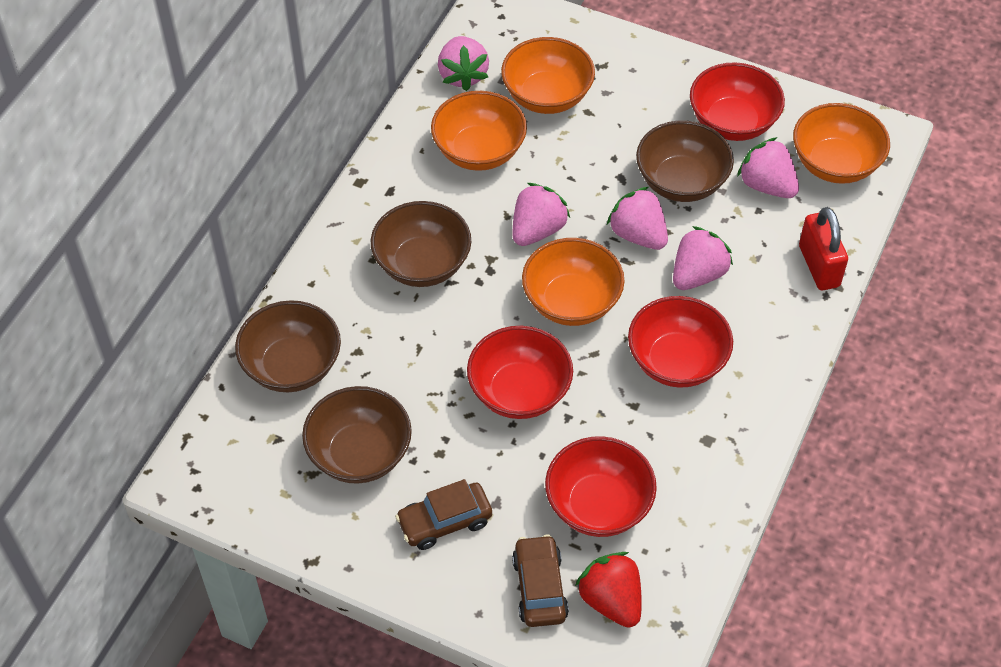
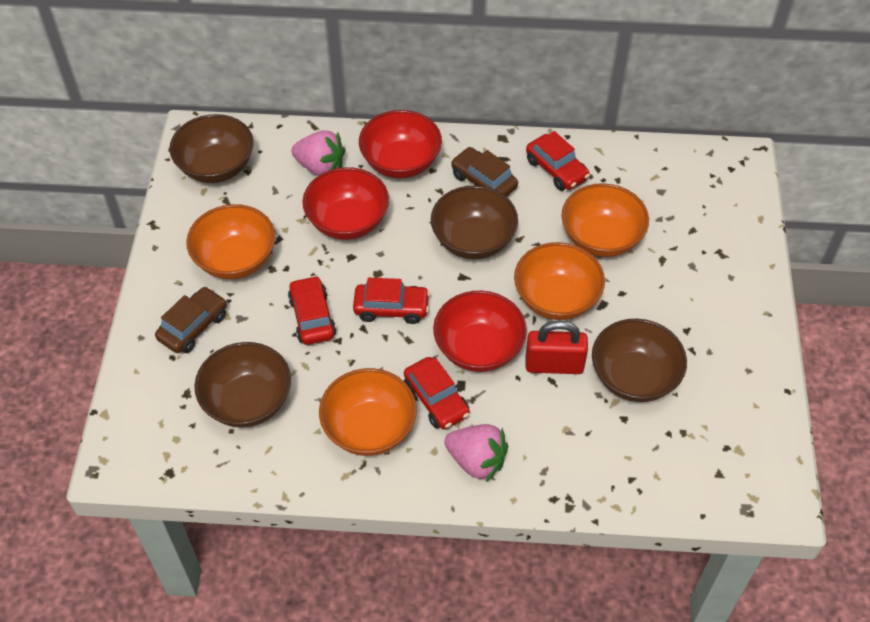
pink strawberry: 5 -> 2
red bowl: 4 -> 3
red car: 0 -> 4
red strawberry: 1 -> 0

